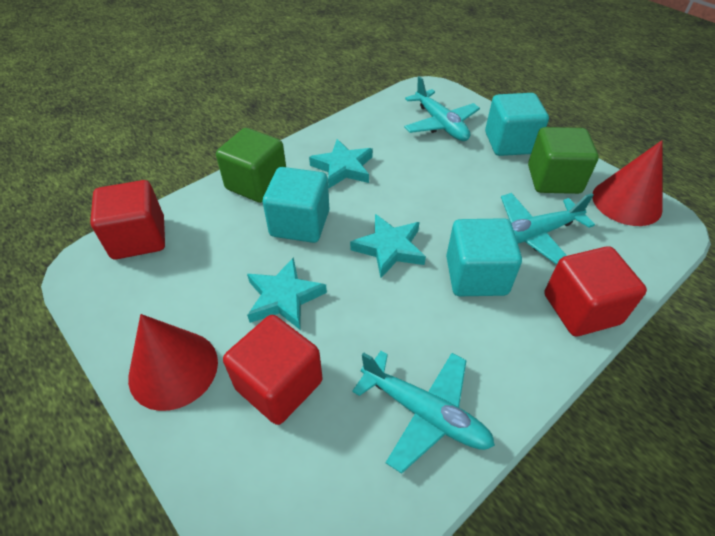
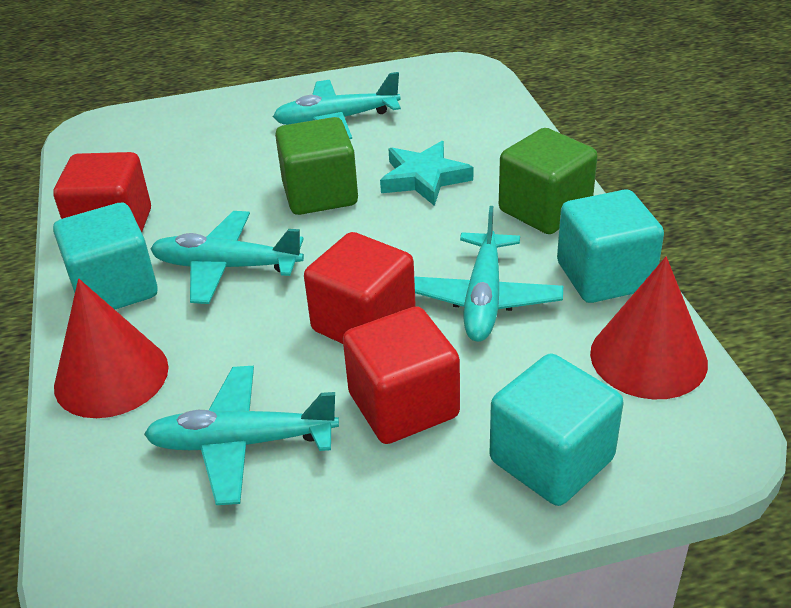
turquoise plane: 3 -> 4
turquoise star: 3 -> 1

